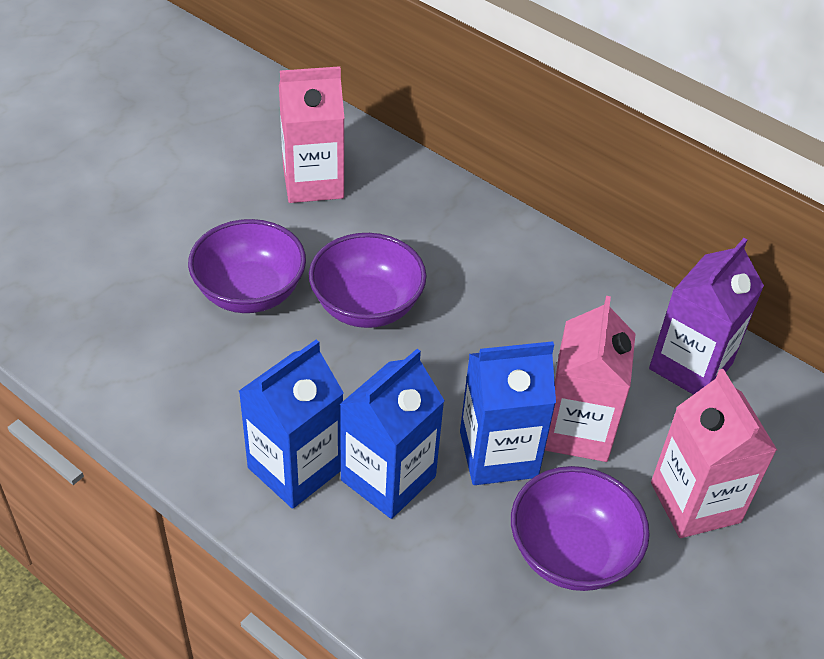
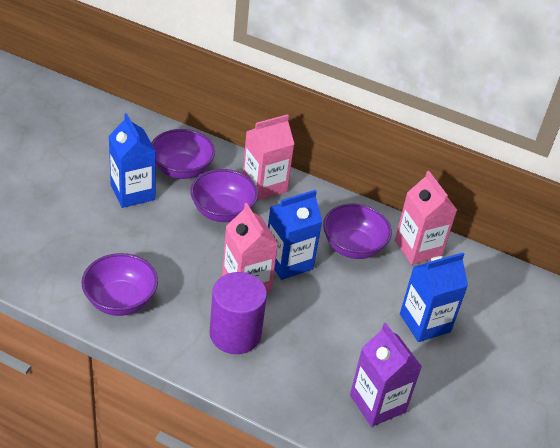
purple bowl: 3 -> 4
purple cylinder: 0 -> 1

